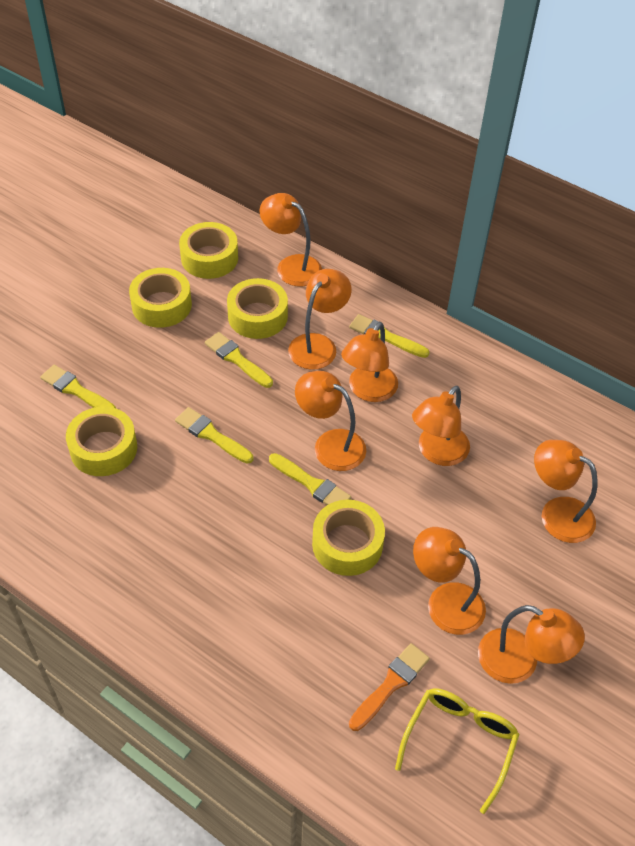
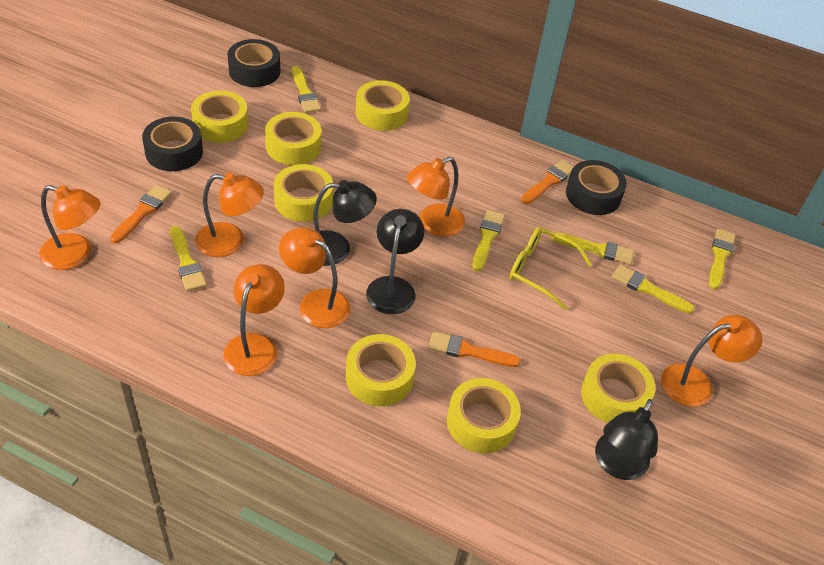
black lamp: 0 -> 3
black tape: 0 -> 3
orange brush: 1 -> 3
orange lamp: 8 -> 6
yellow brush: 5 -> 6
yellow tape: 5 -> 7

